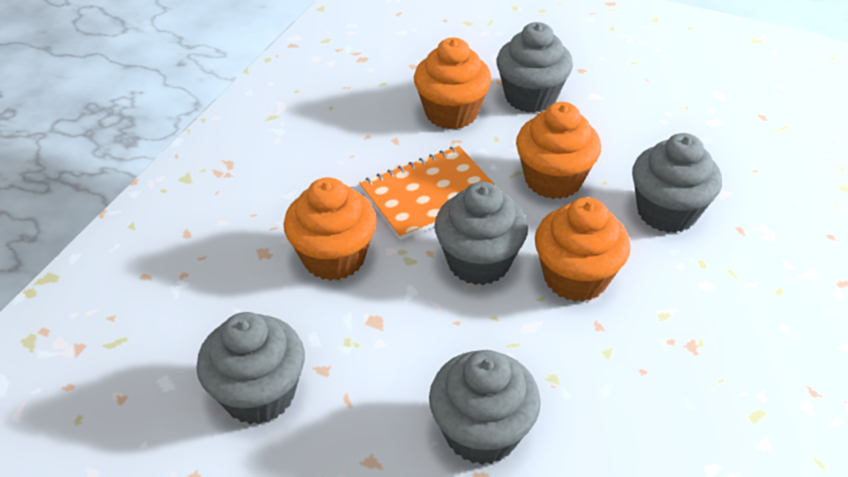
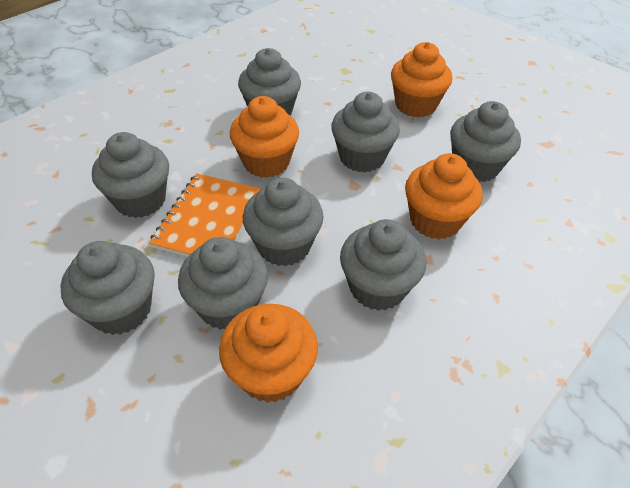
grey cupcake: 5 -> 8

